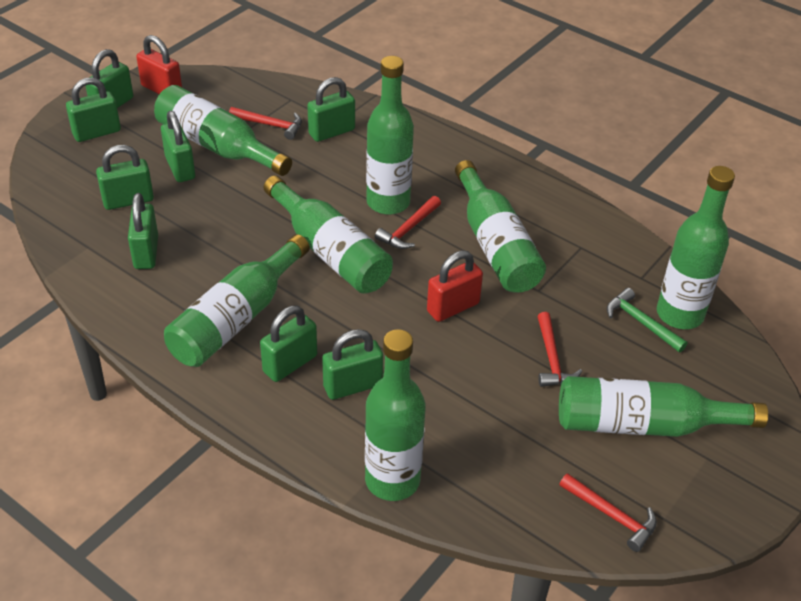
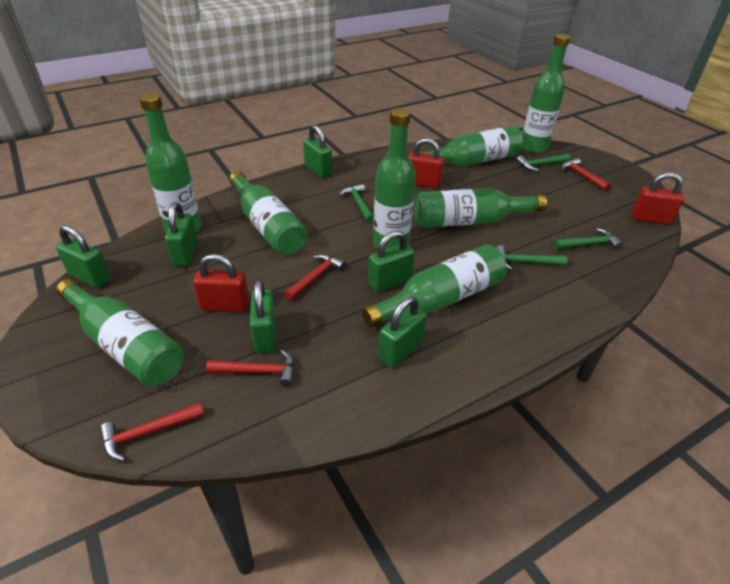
green hammer: 1 -> 4
green padlock: 8 -> 6
red padlock: 2 -> 3

